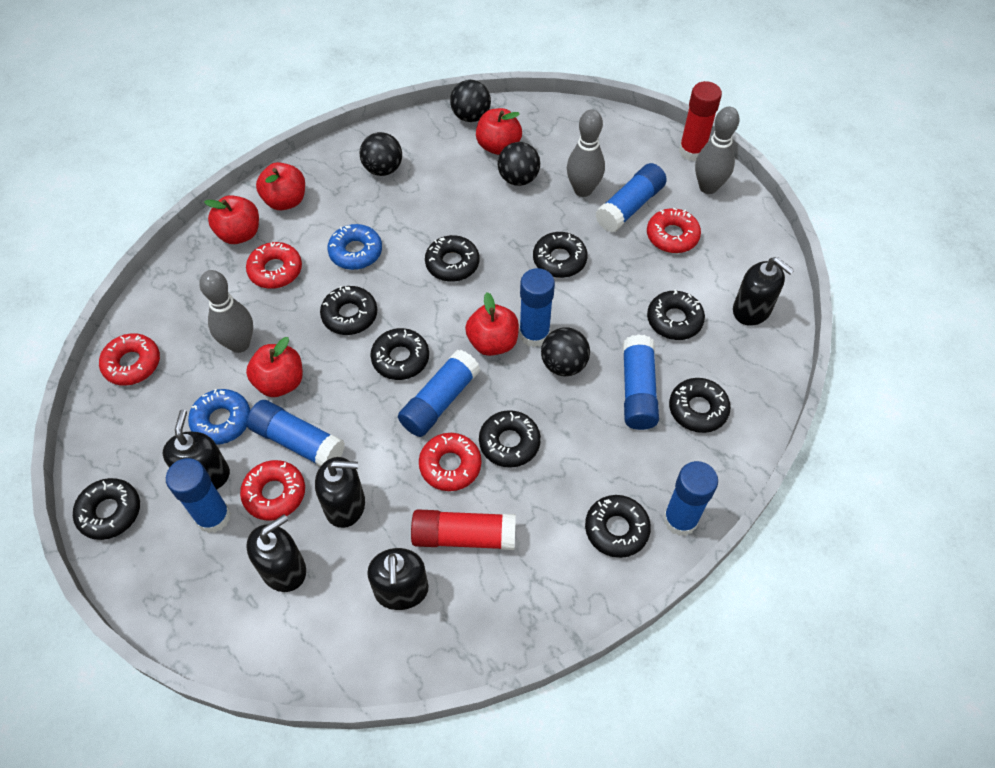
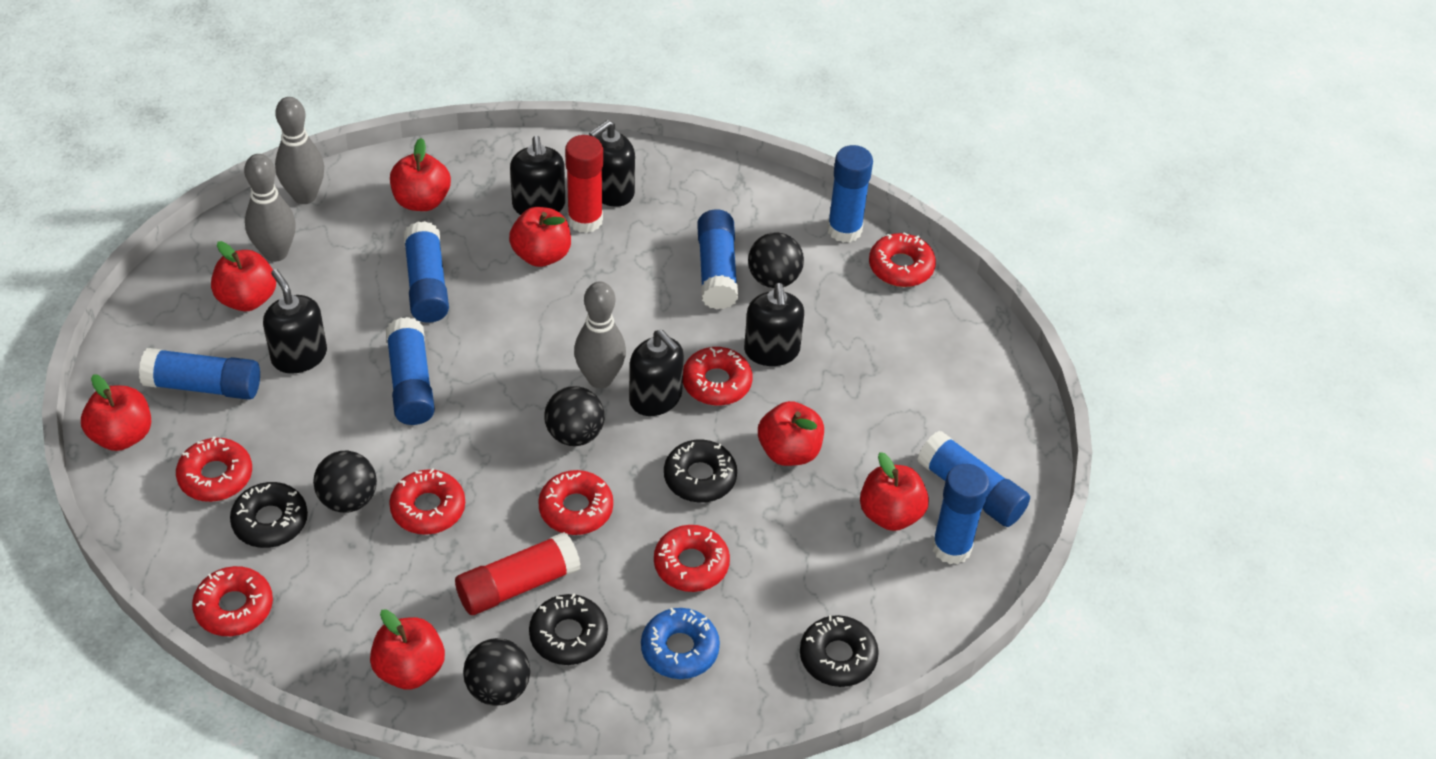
black donut: 9 -> 4
blue donut: 2 -> 1
red apple: 5 -> 7
red donut: 5 -> 7

